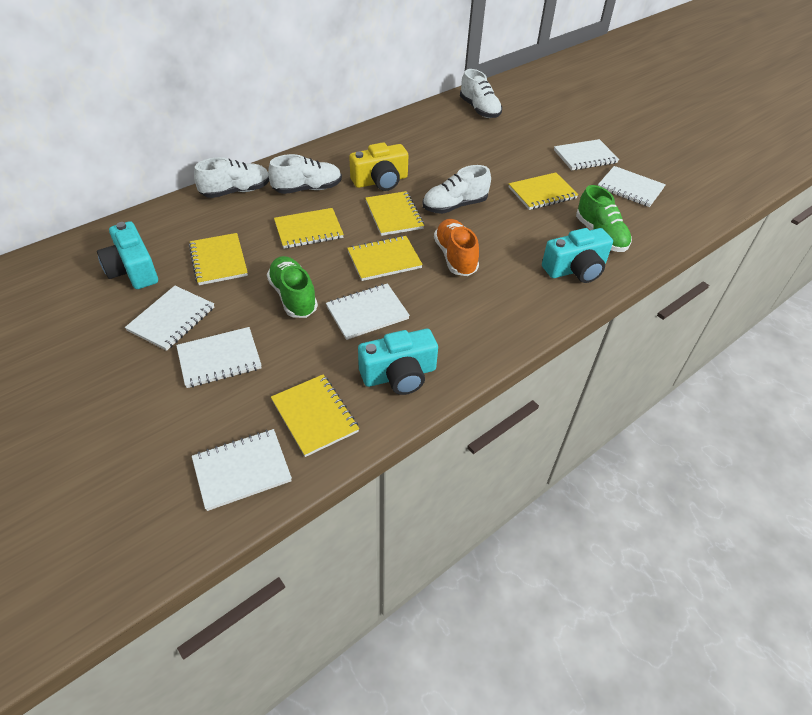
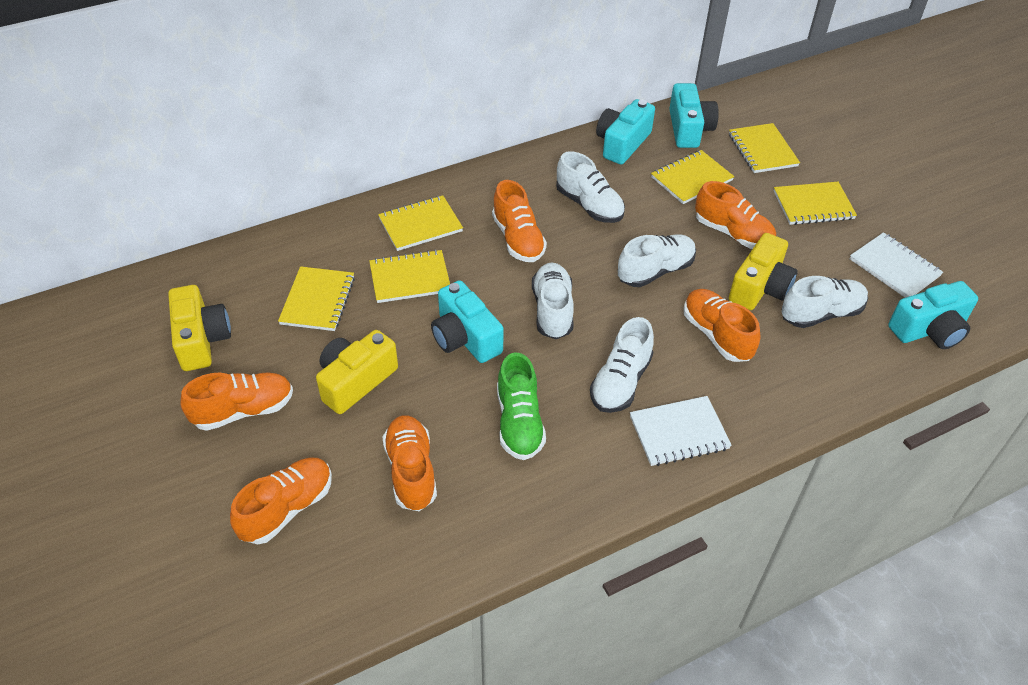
green shoe: 2 -> 1
orange shoe: 1 -> 6
turquoise camera: 3 -> 4
white notebook: 6 -> 2
white shoe: 4 -> 5
yellow camera: 1 -> 3

